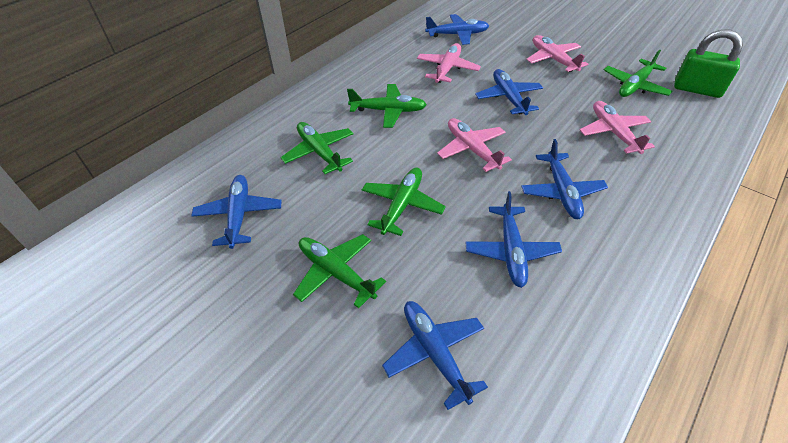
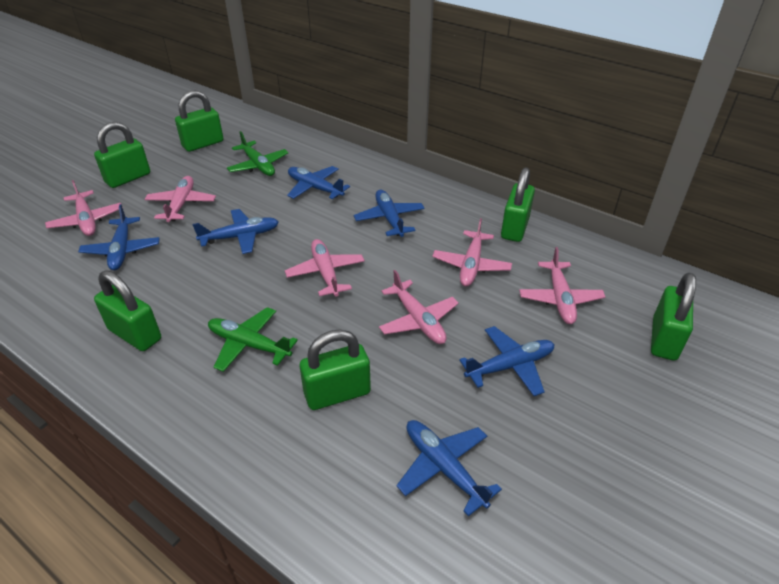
green padlock: 1 -> 6
green plane: 5 -> 2
pink plane: 4 -> 6

